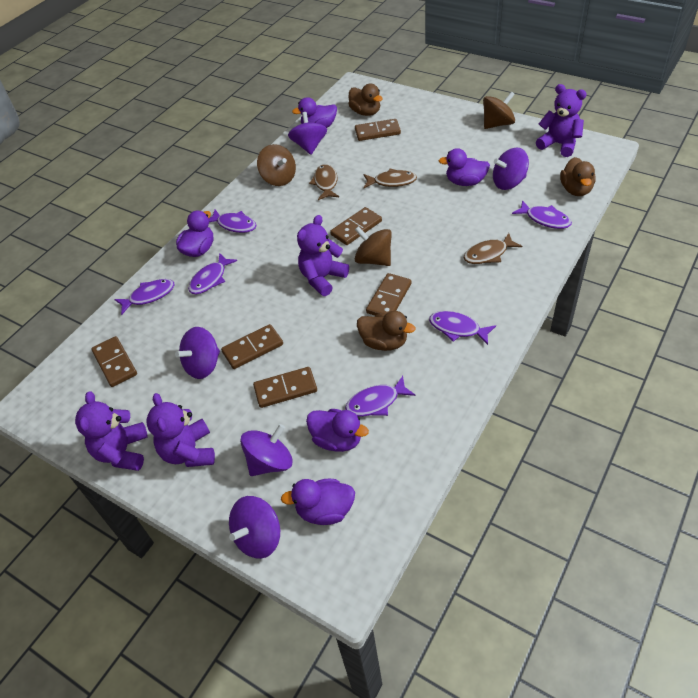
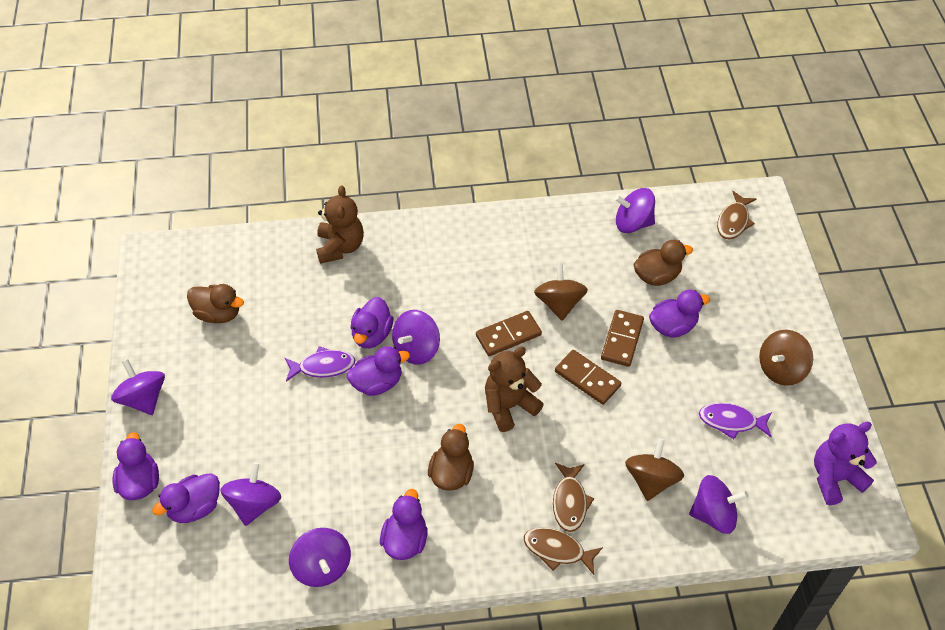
brown domino: 6 -> 3
brown teddy bear: 0 -> 2
purple duck: 5 -> 6
purple fish: 6 -> 2
purple spinning top: 5 -> 6
purple teddy bear: 4 -> 1

